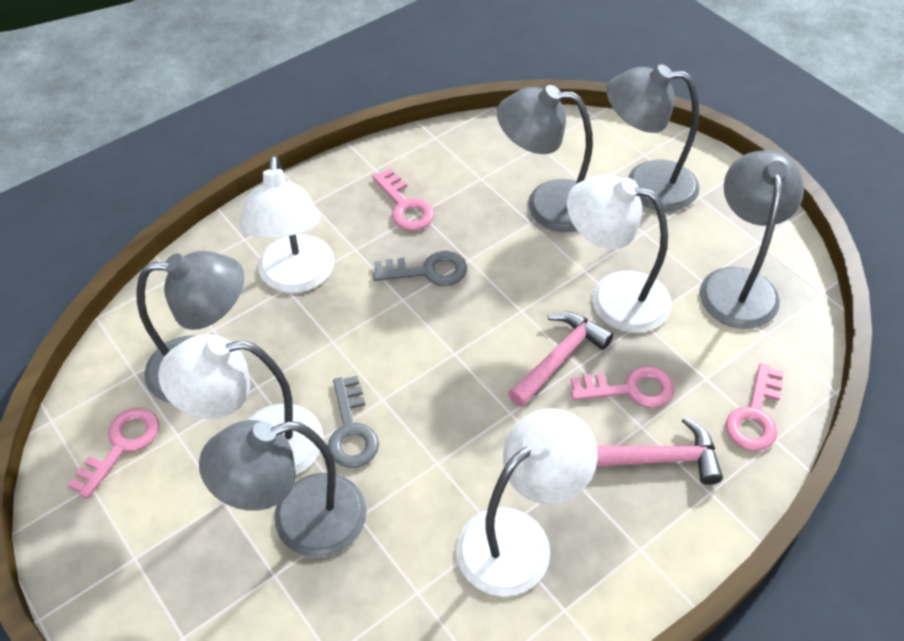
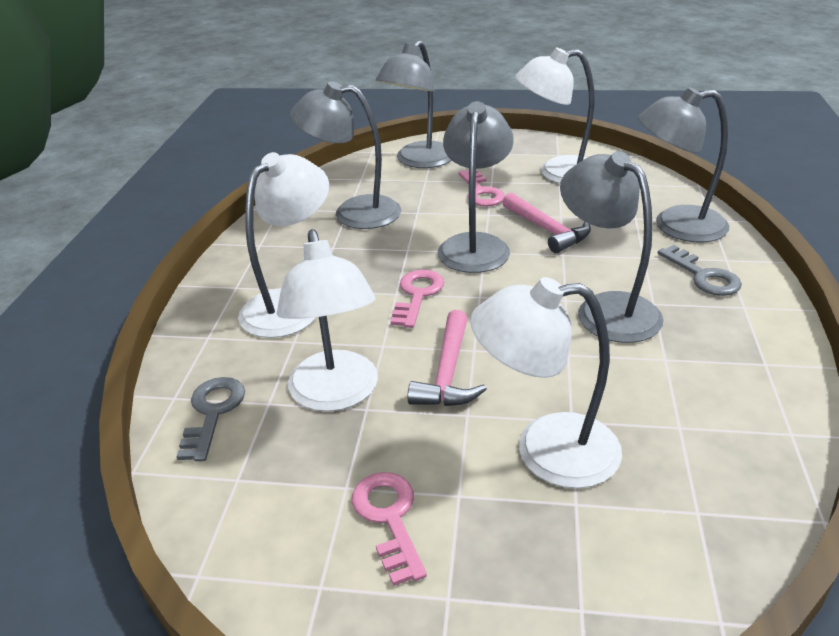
pink key: 4 -> 3

